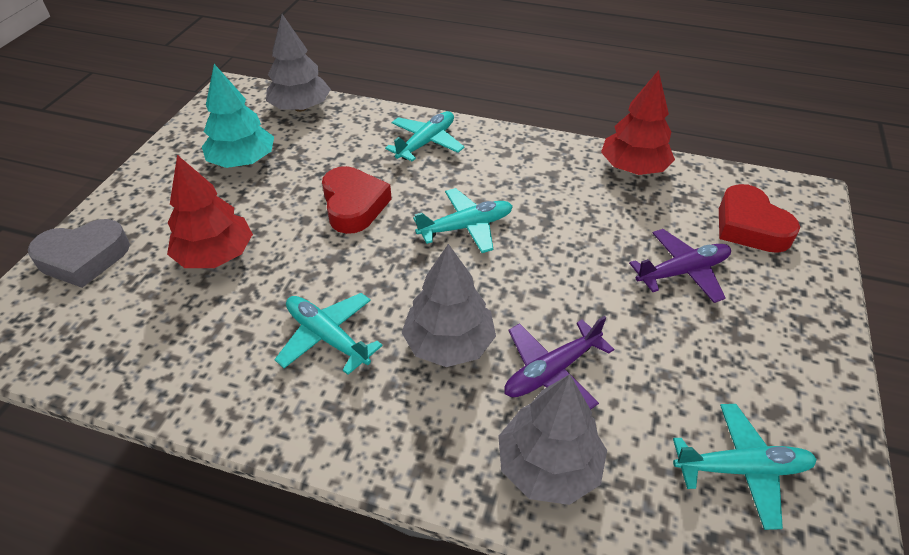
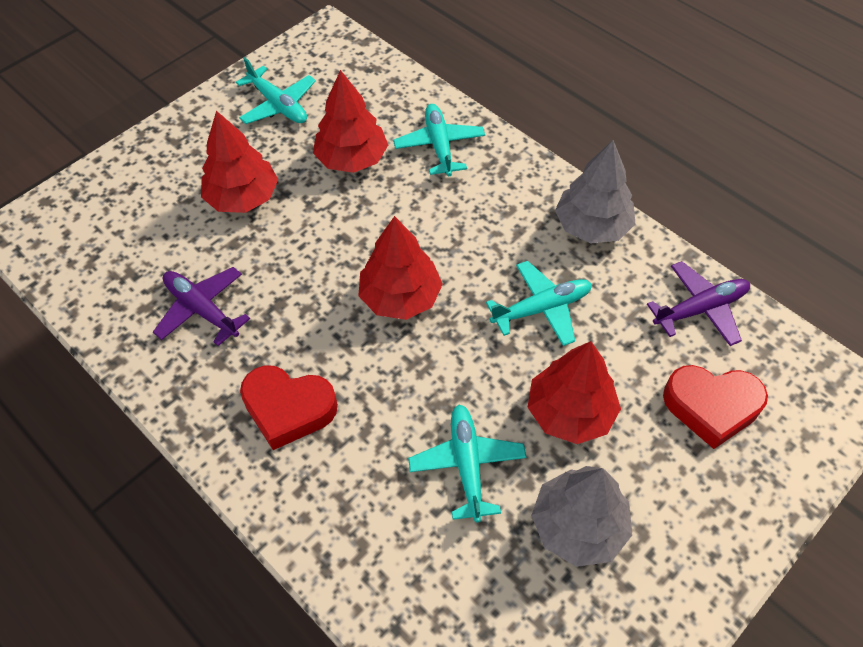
grey heart: 1 -> 0
grey tree: 3 -> 2
red tree: 2 -> 4
turquoise tree: 1 -> 0

